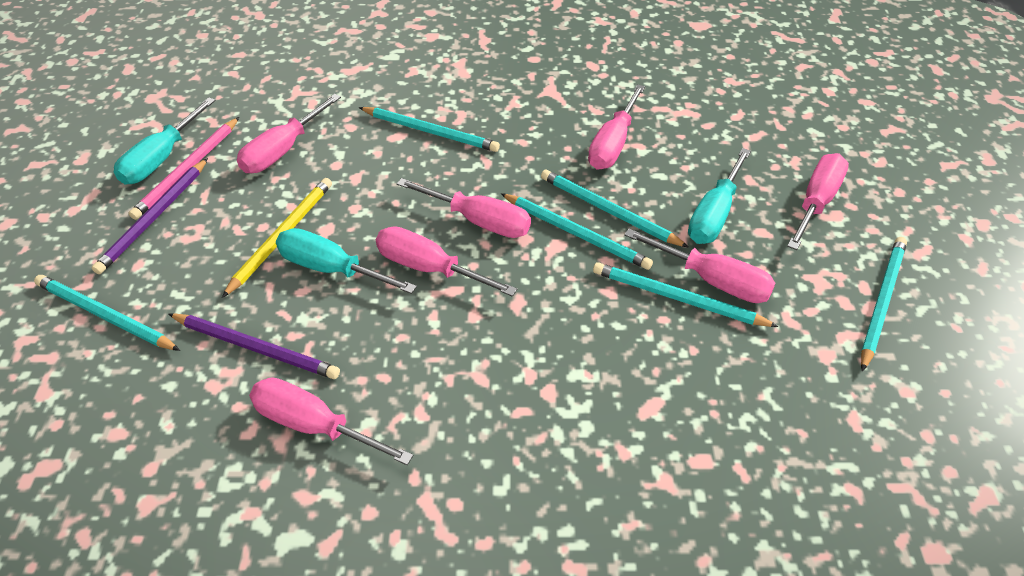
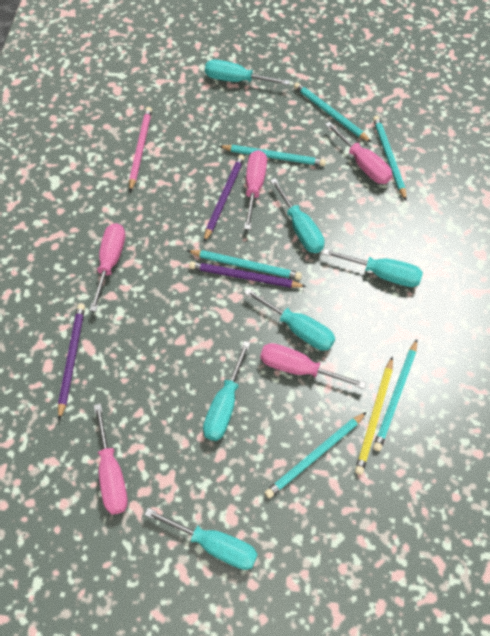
pink screwdriver: 7 -> 5
purple pencil: 2 -> 3
turquoise screwdriver: 3 -> 6

